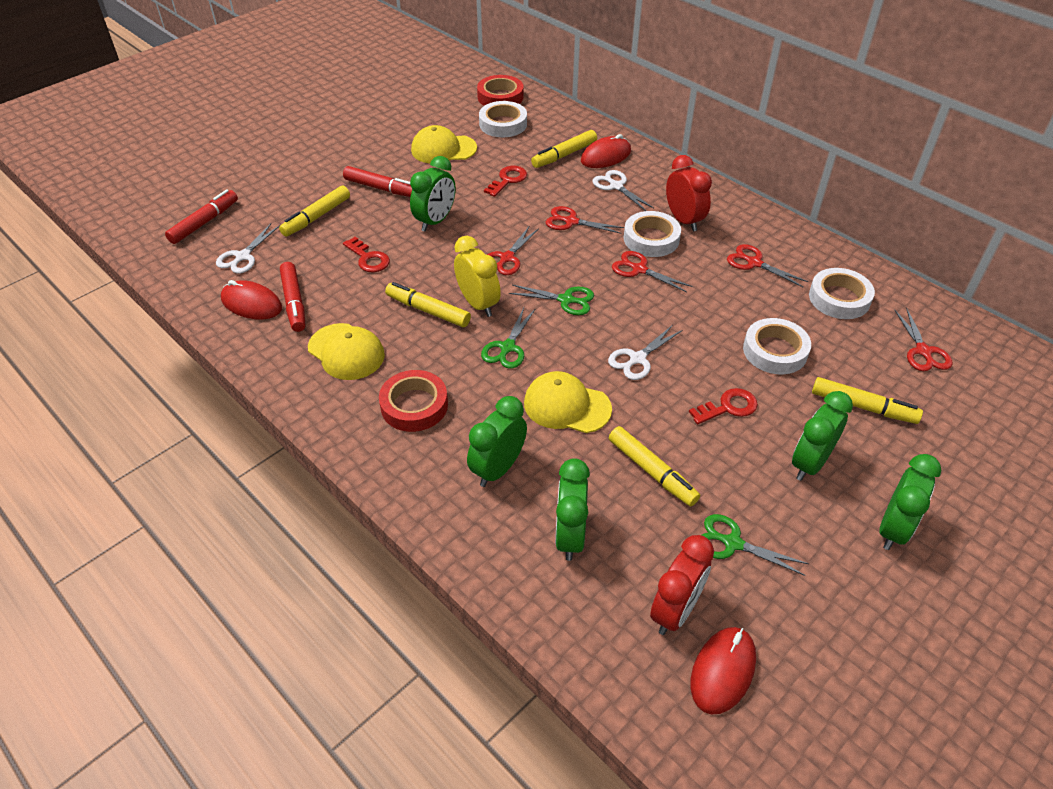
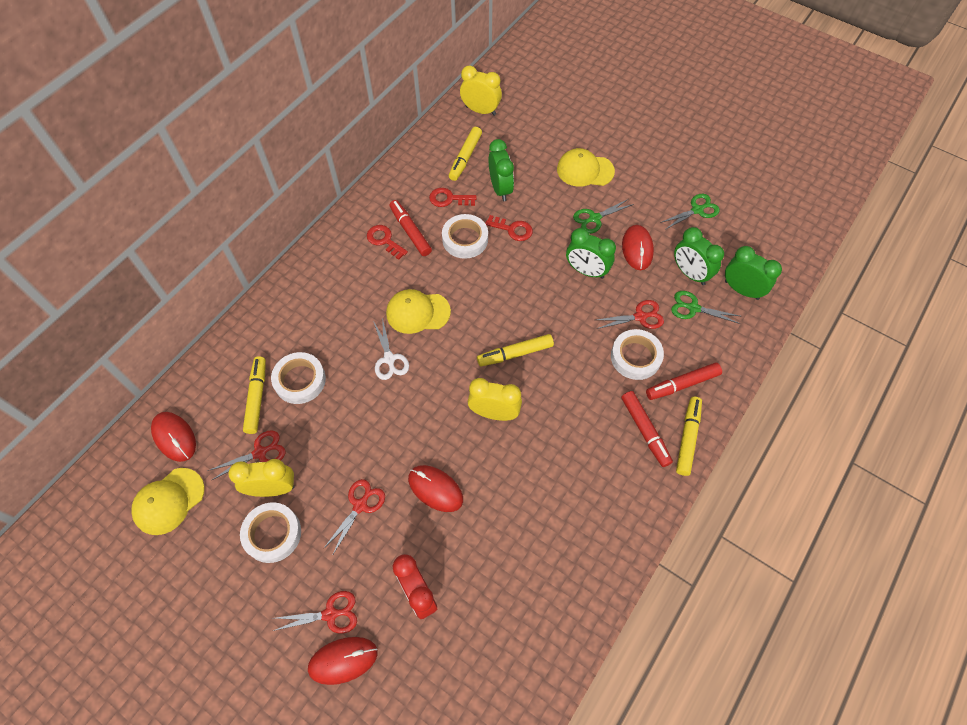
green clock: 5 -> 4
red clock: 2 -> 1
red mouse: 3 -> 4
red scissors: 5 -> 4
red tape: 2 -> 0
white scissors: 3 -> 1
yellow clock: 1 -> 3
yellow marker: 5 -> 4

